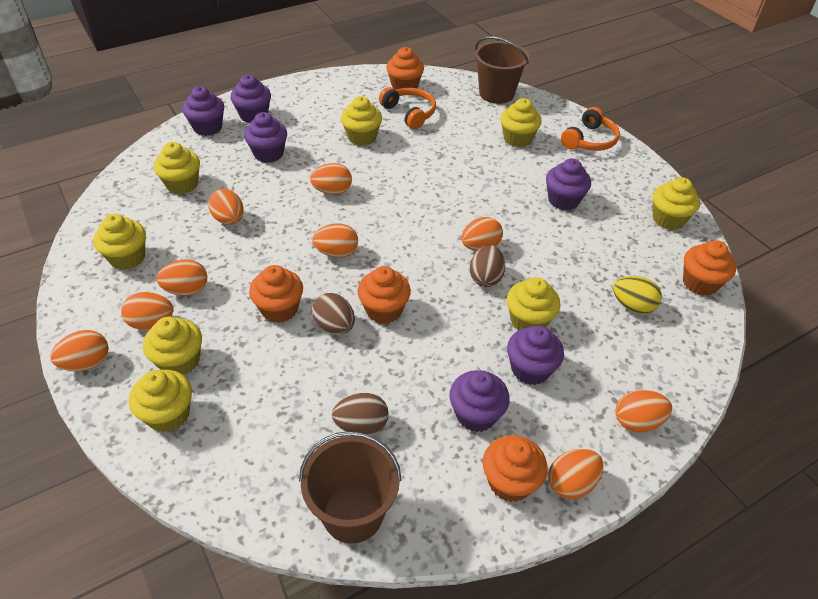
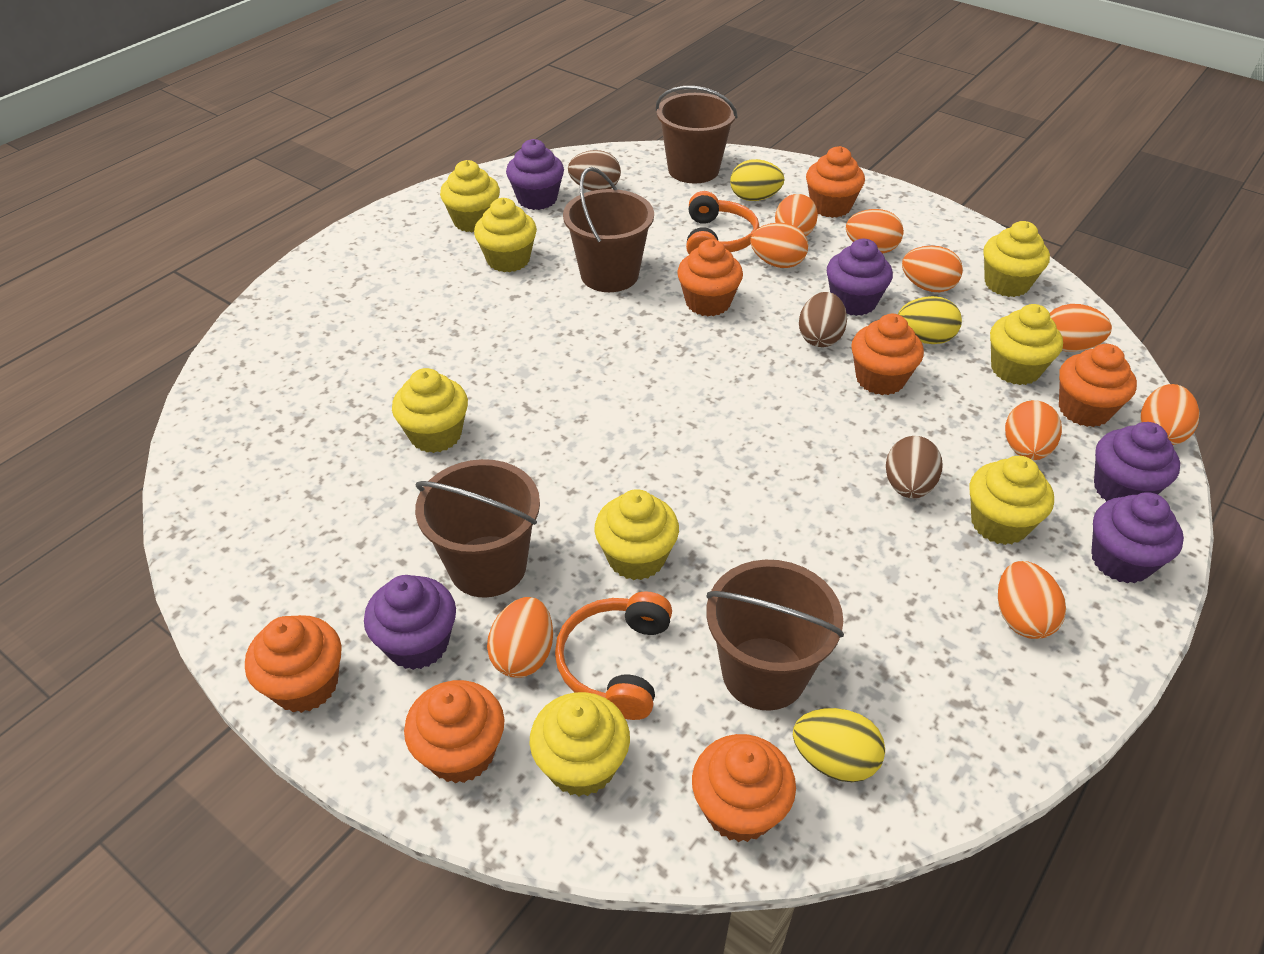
brown bucket: 2 -> 4
orange cupcake: 5 -> 7
purple cupcake: 6 -> 5
yellow egg: 1 -> 3

